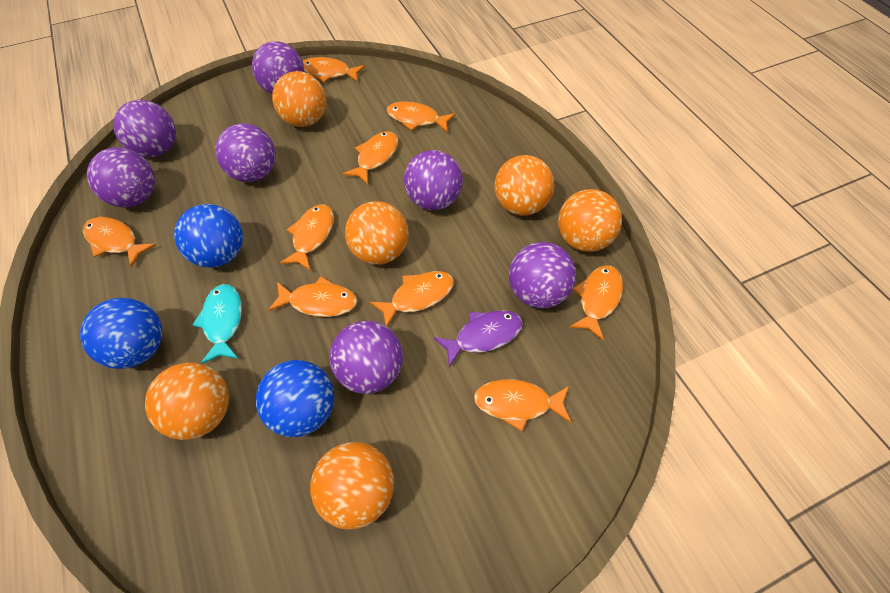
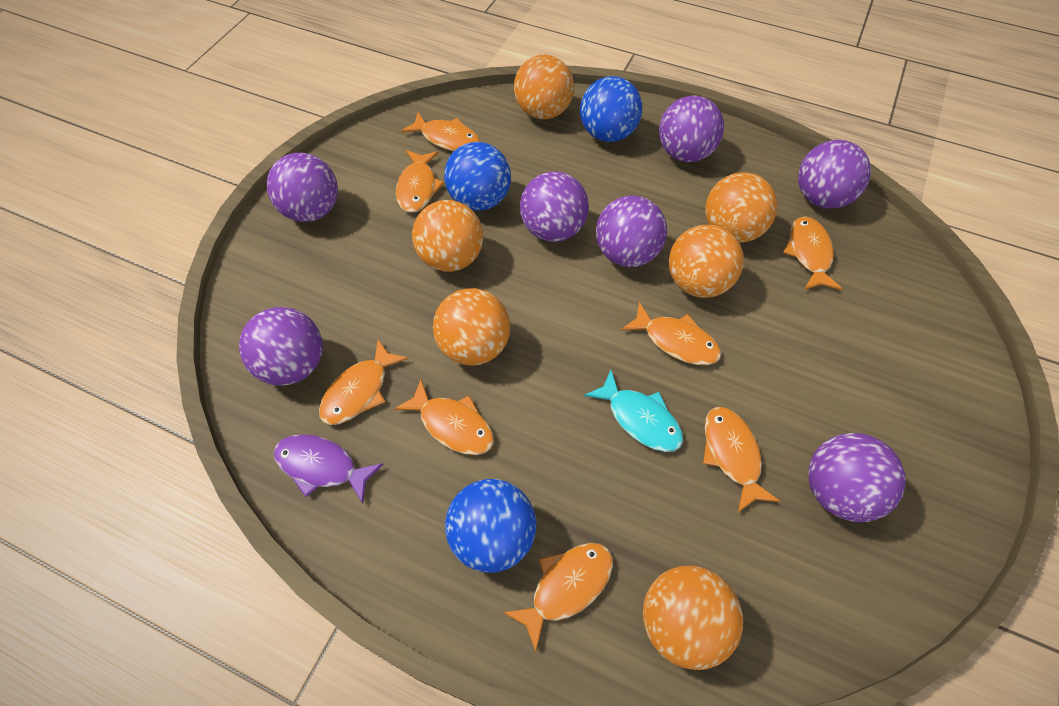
orange fish: 9 -> 8

